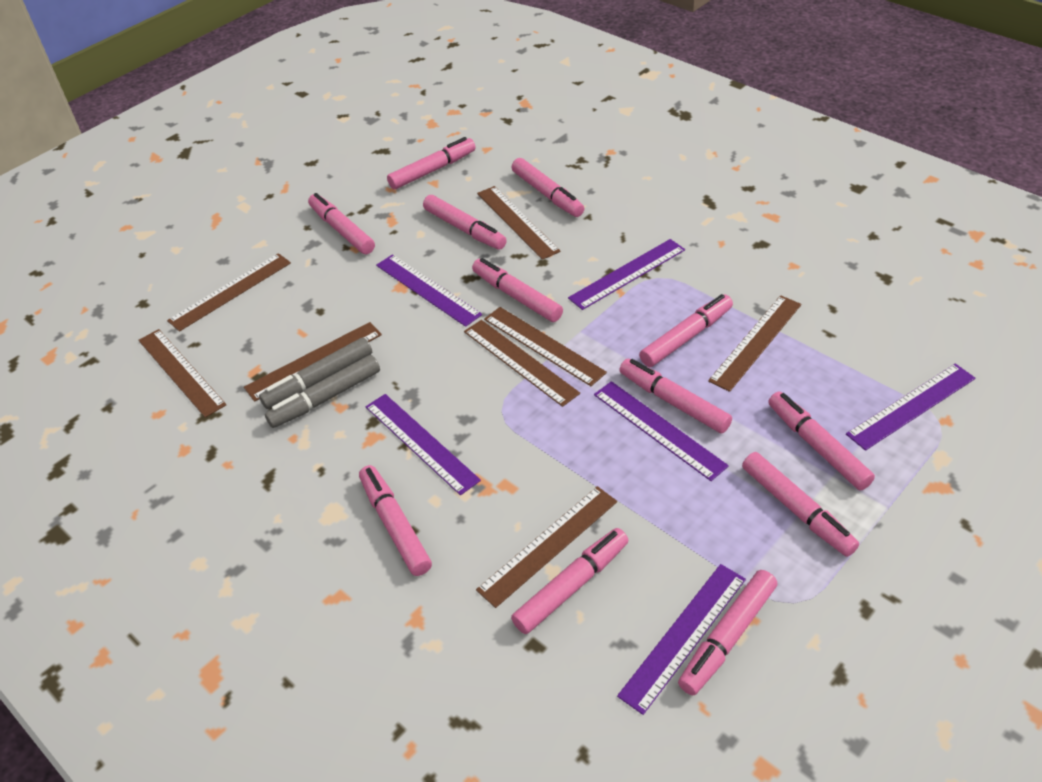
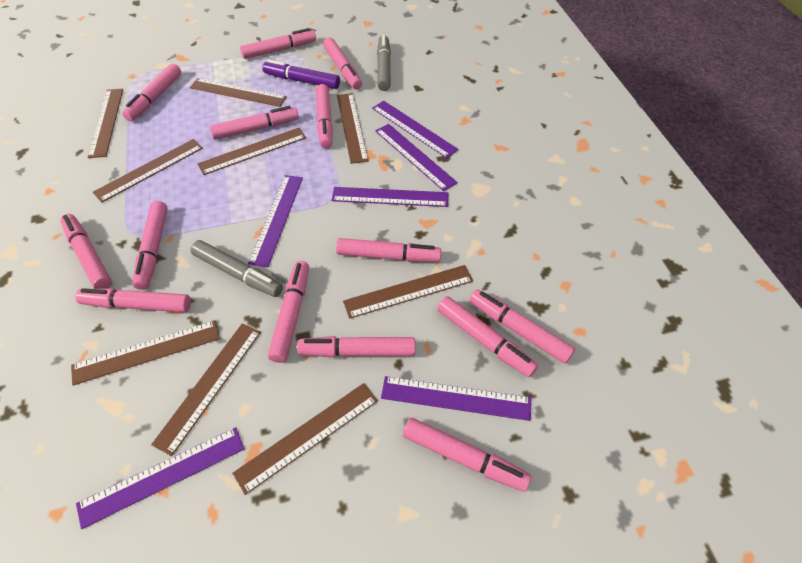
brown ruler: 8 -> 9
pink marker: 12 -> 14
purple marker: 0 -> 1

